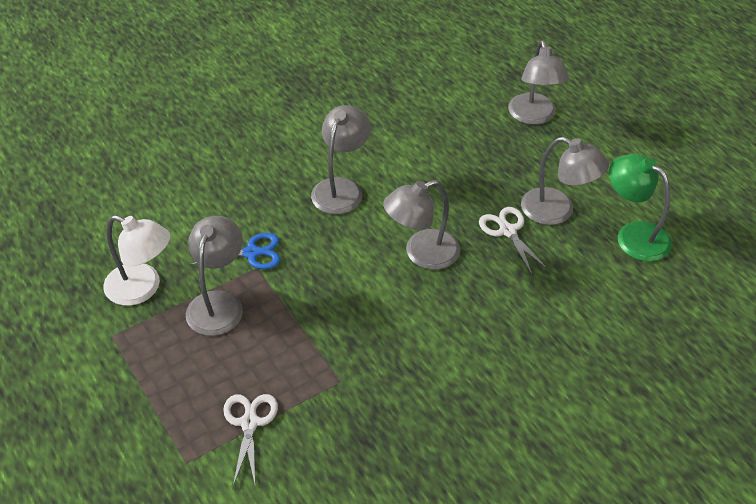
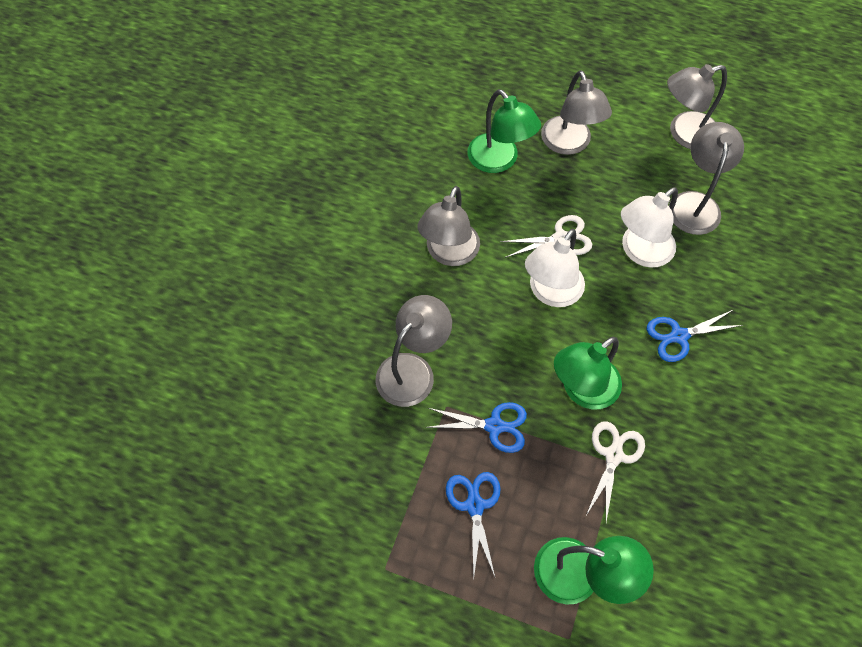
blue scissors: 1 -> 3
green lamp: 1 -> 3
white lamp: 1 -> 2

